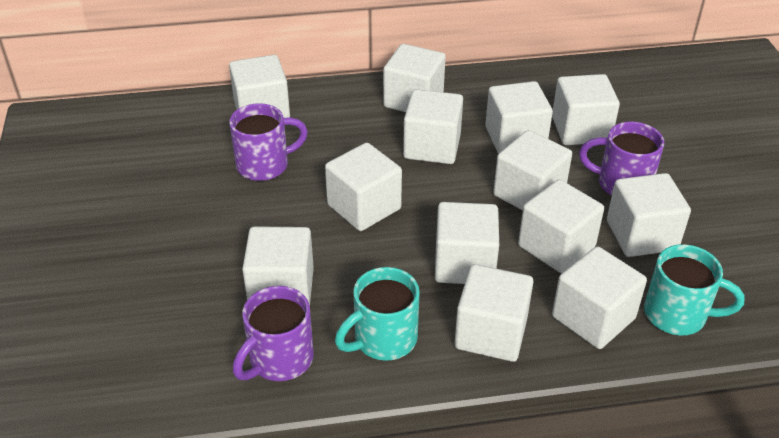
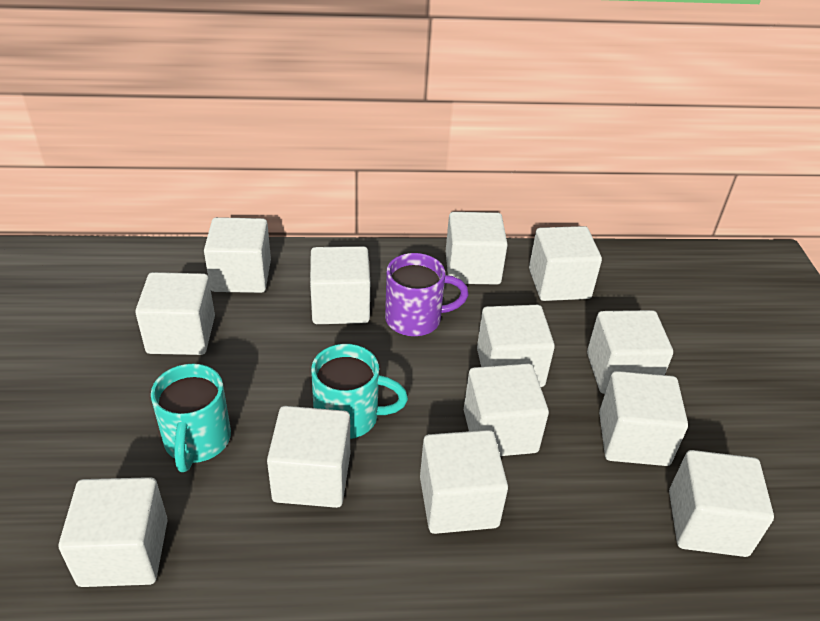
purple mug: 3 -> 1

